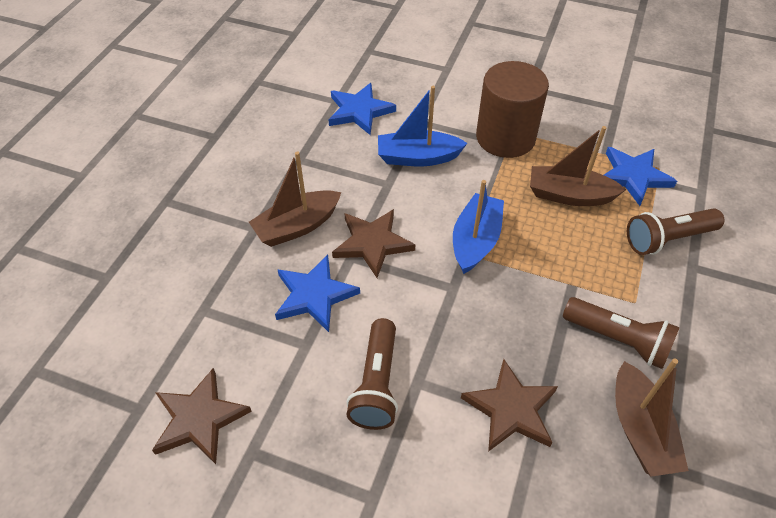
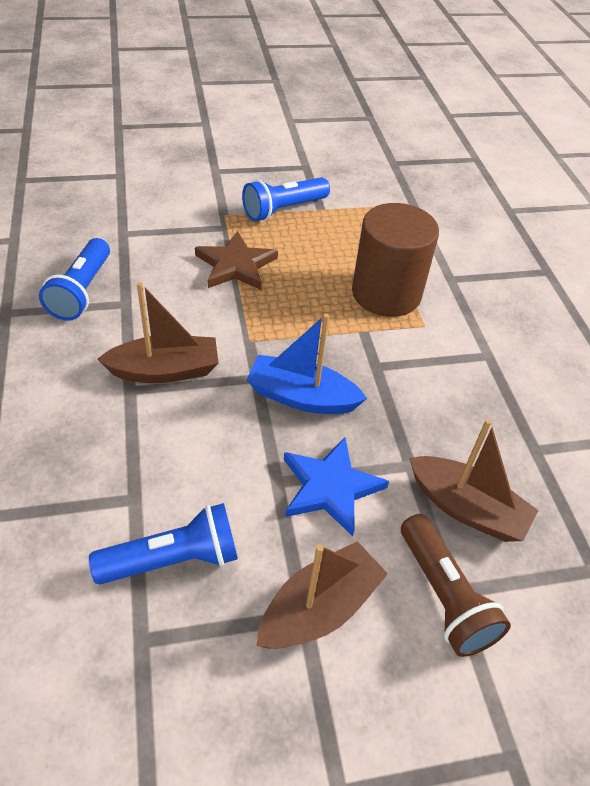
blue boat: 2 -> 1
blue flashlight: 0 -> 3
blue star: 3 -> 1
brown flashlight: 3 -> 1
brown star: 3 -> 1

